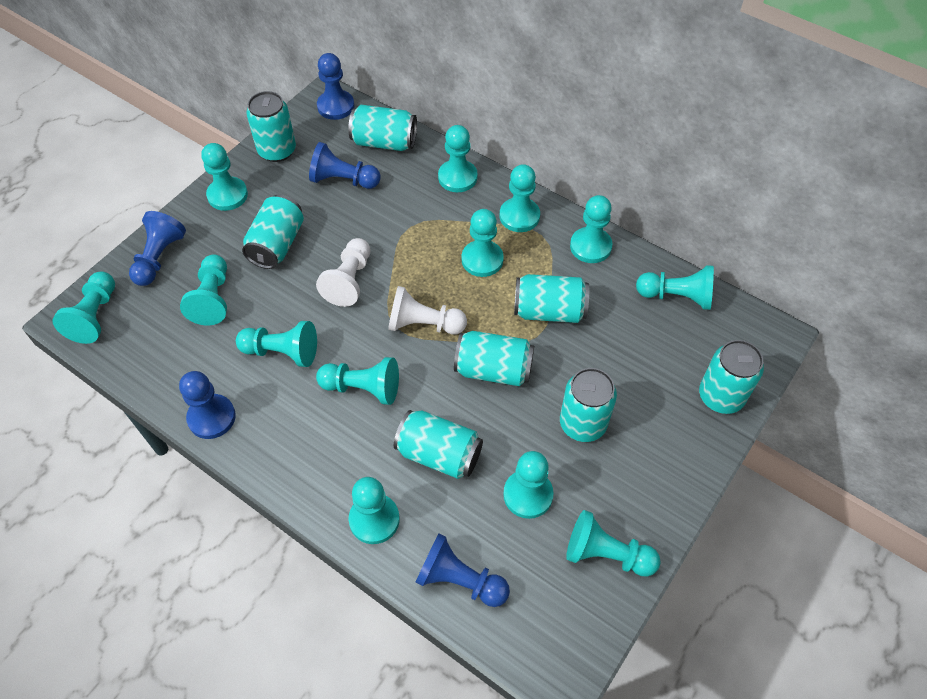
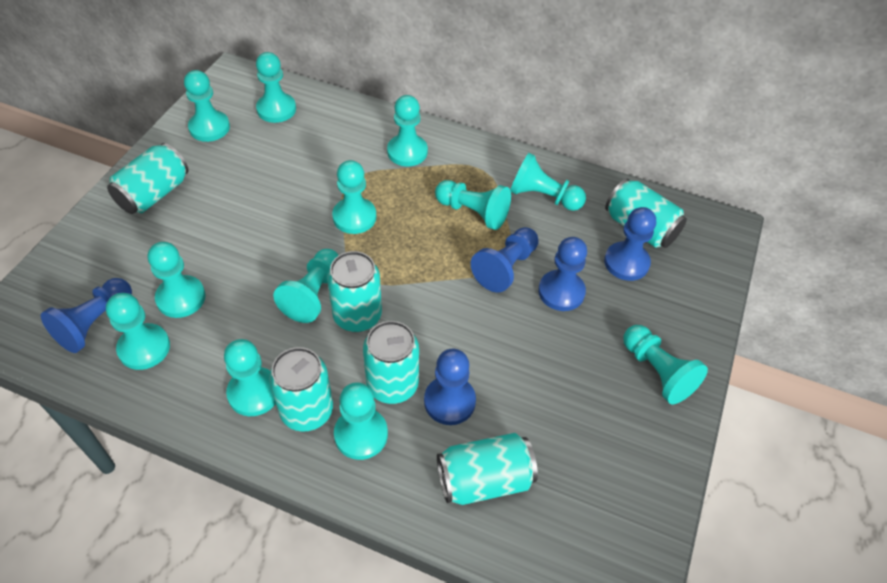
turquoise can: 8 -> 6
turquoise pawn: 13 -> 12
white pawn: 2 -> 0

